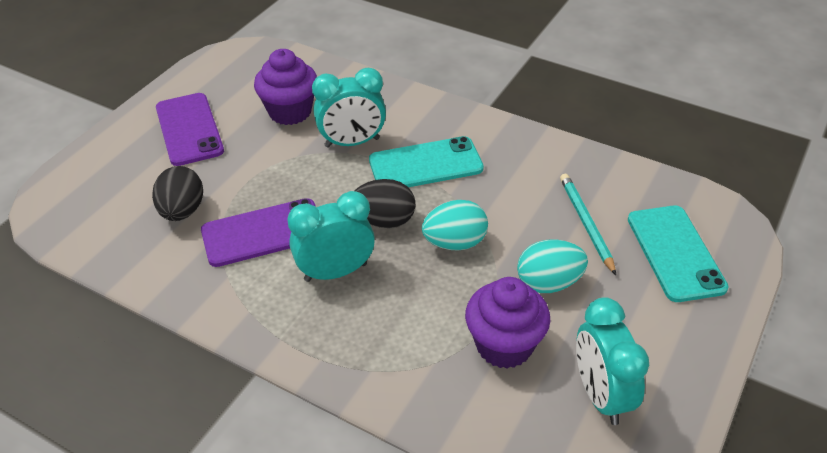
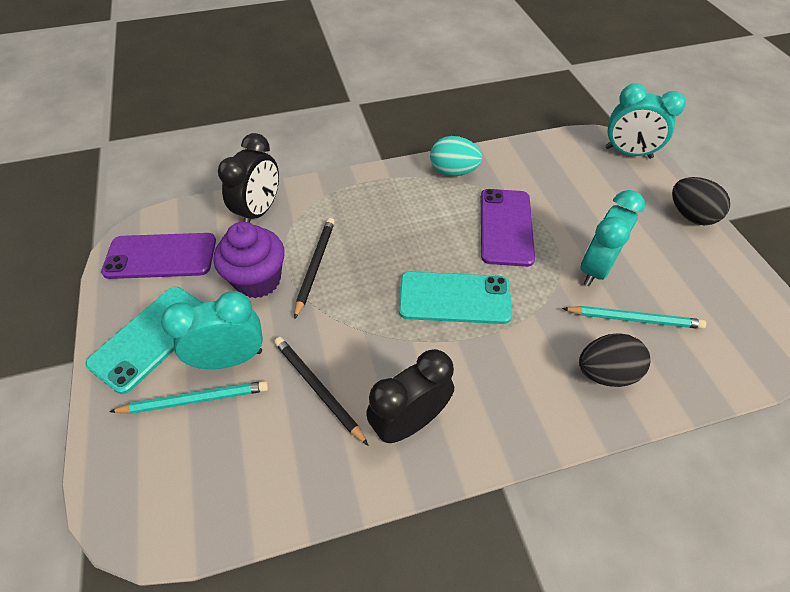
black clock: 0 -> 2
black pencil: 0 -> 2
purple cupcake: 2 -> 1
turquoise egg: 2 -> 1
turquoise pencil: 1 -> 2

